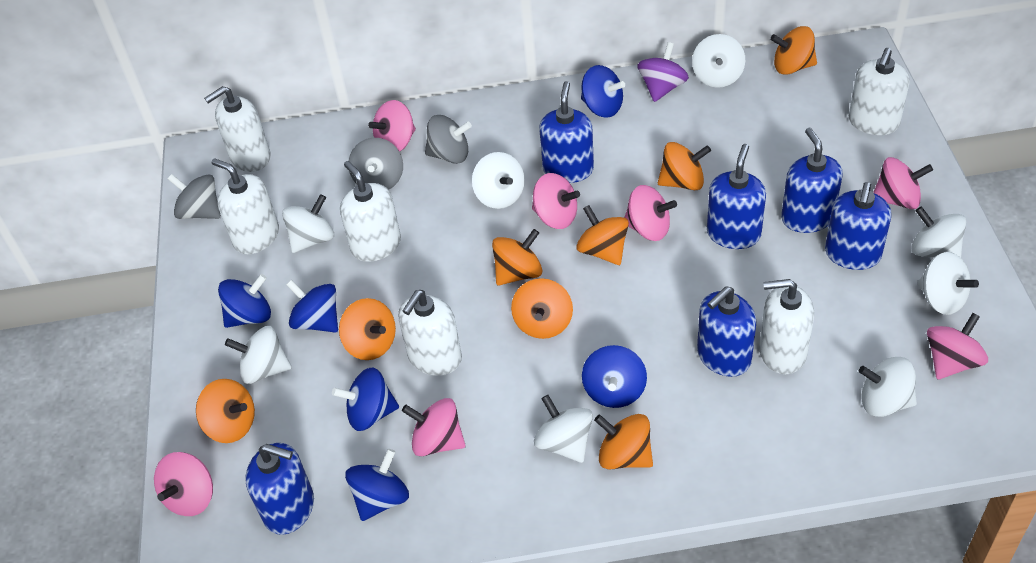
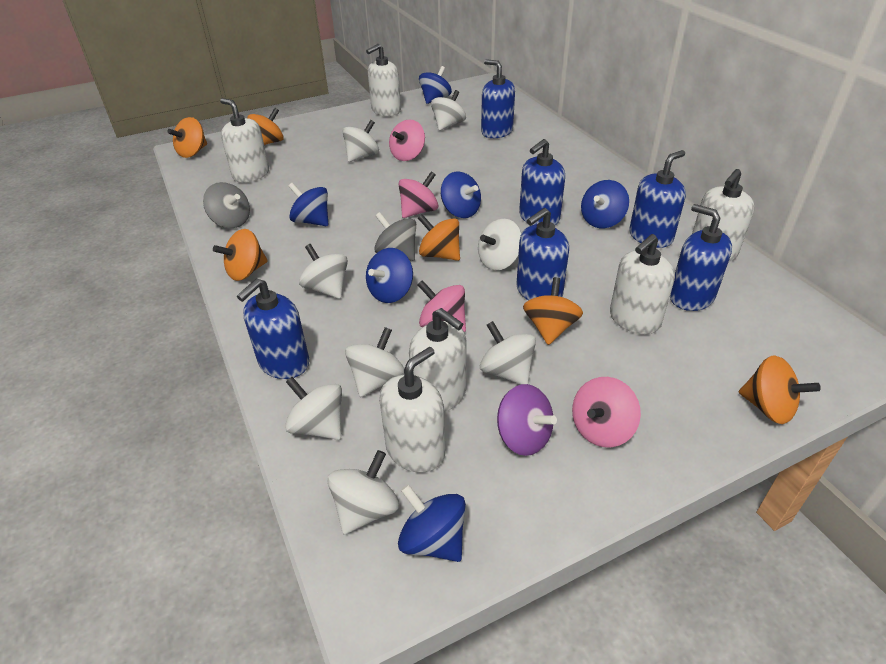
grey spinning top: 3 -> 2
orange spinning top: 8 -> 6
pink spinning top: 7 -> 4

